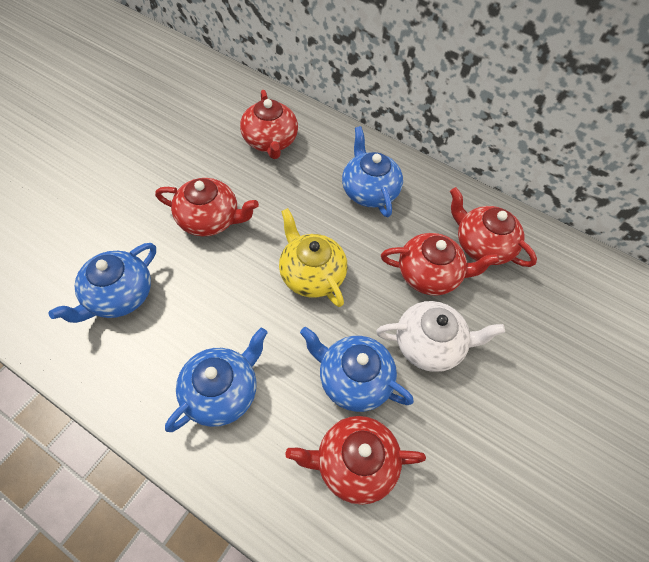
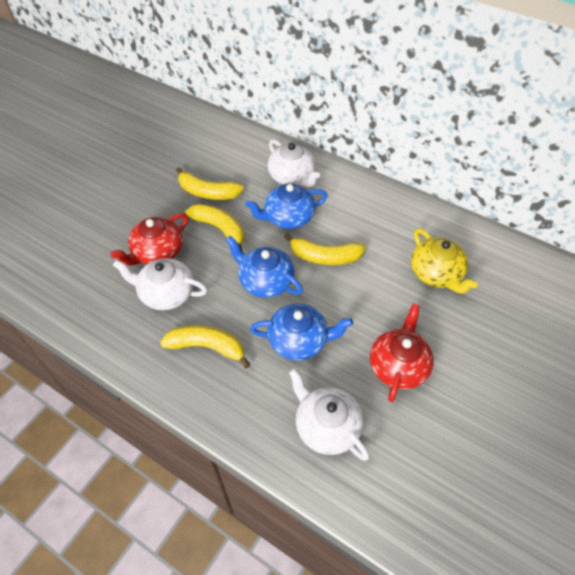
blue teapot: 4 -> 3
red teapot: 5 -> 2
white teapot: 1 -> 3
yellow banana: 0 -> 4

